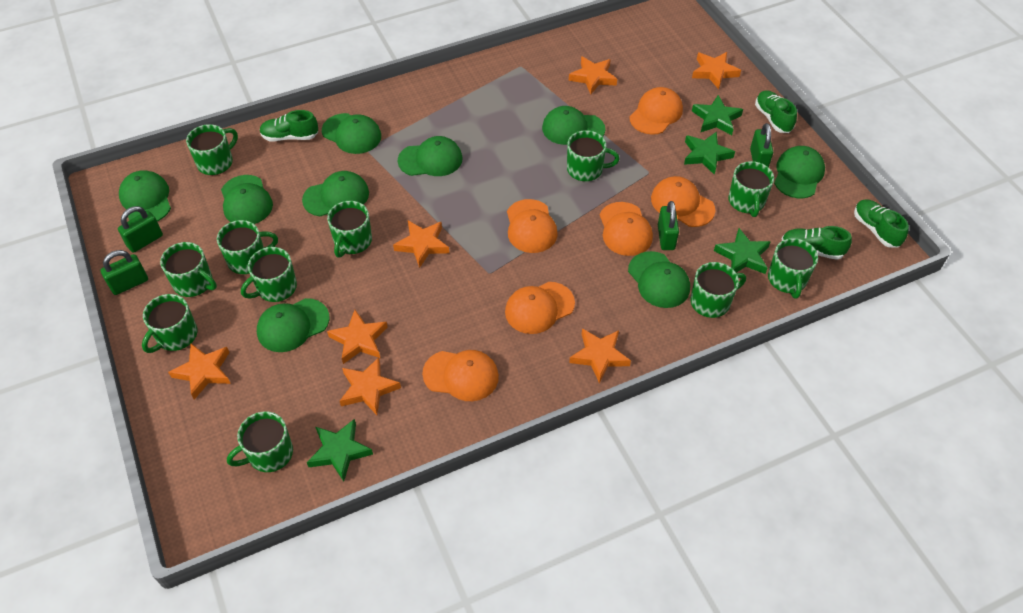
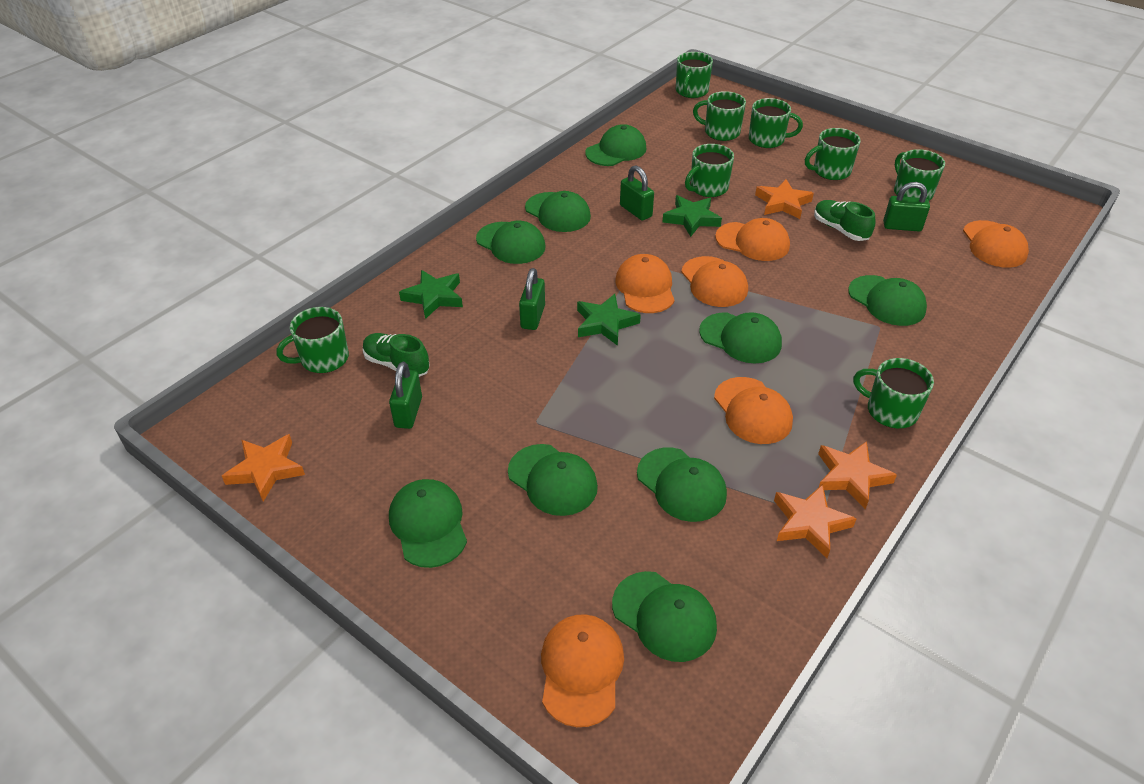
green mug: 11 -> 8
green shoe: 4 -> 2
green star: 4 -> 3
orange star: 7 -> 4

